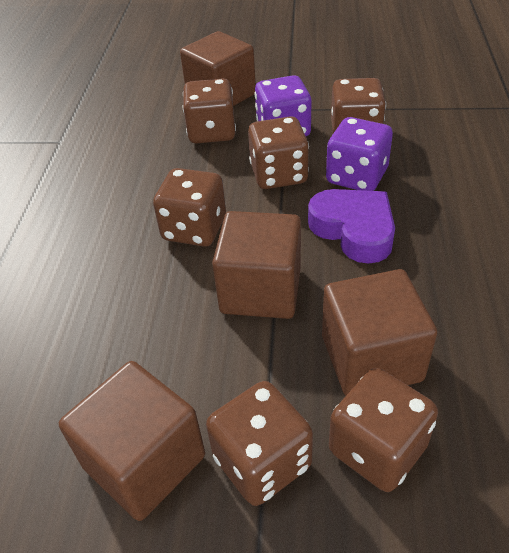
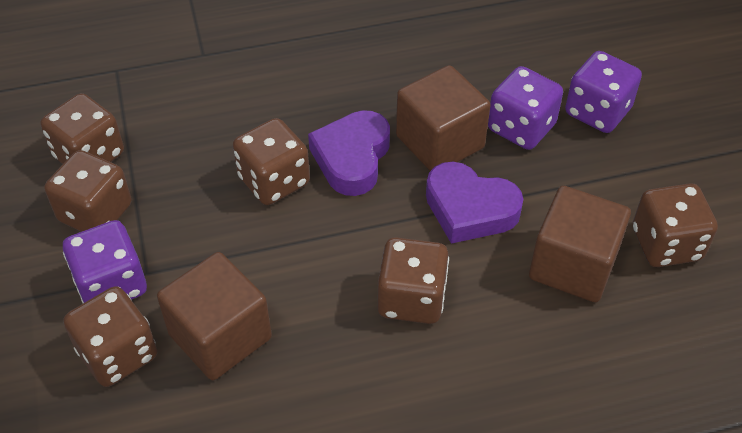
brown cube: 4 -> 3
purple dice: 2 -> 3
purple heart: 1 -> 2

